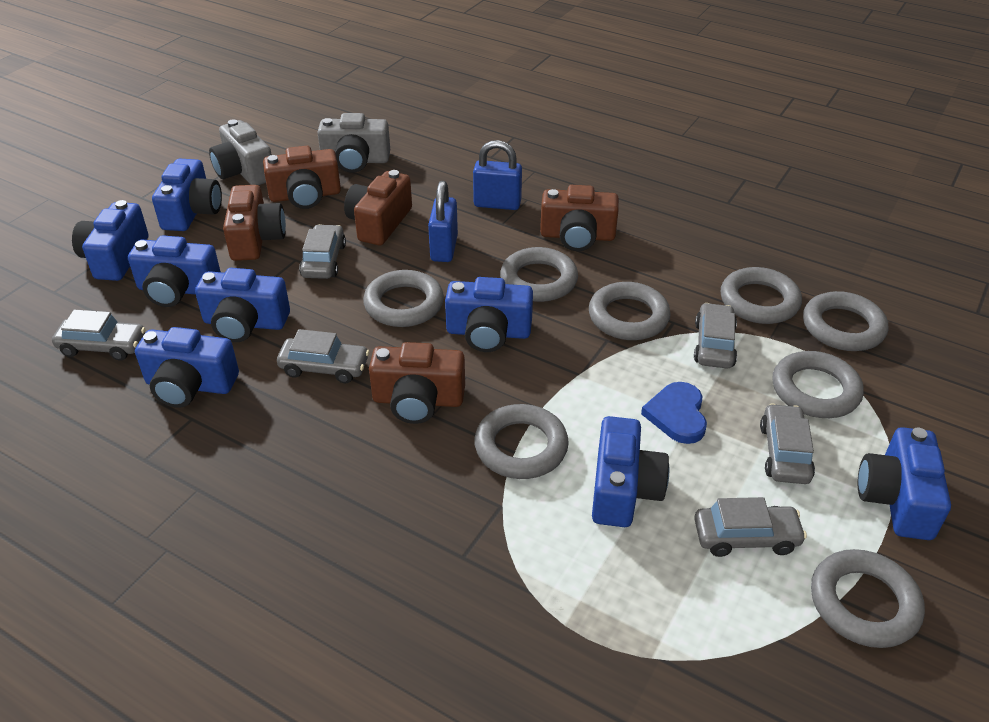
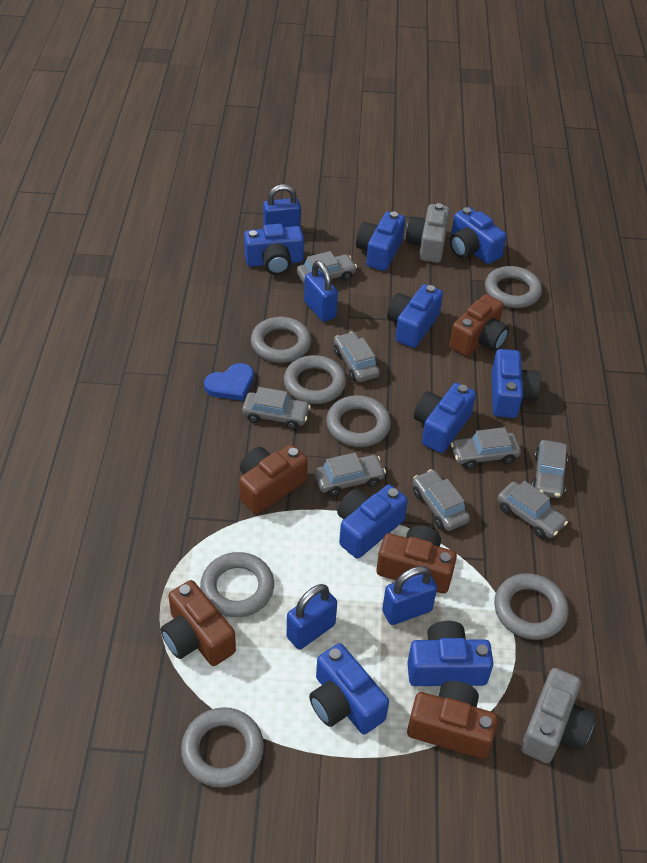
blue camera: 8 -> 9
blue padlock: 2 -> 4
grey car: 6 -> 8
grey ring: 8 -> 7

